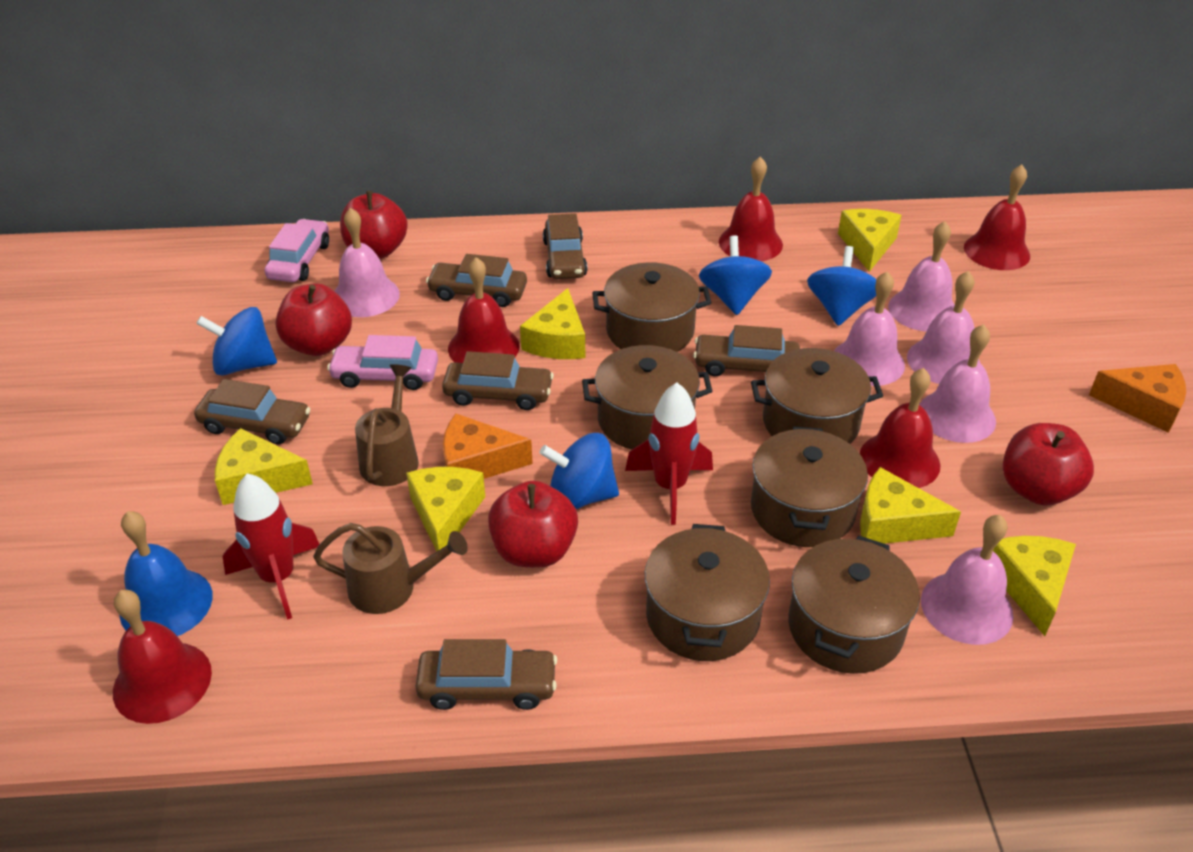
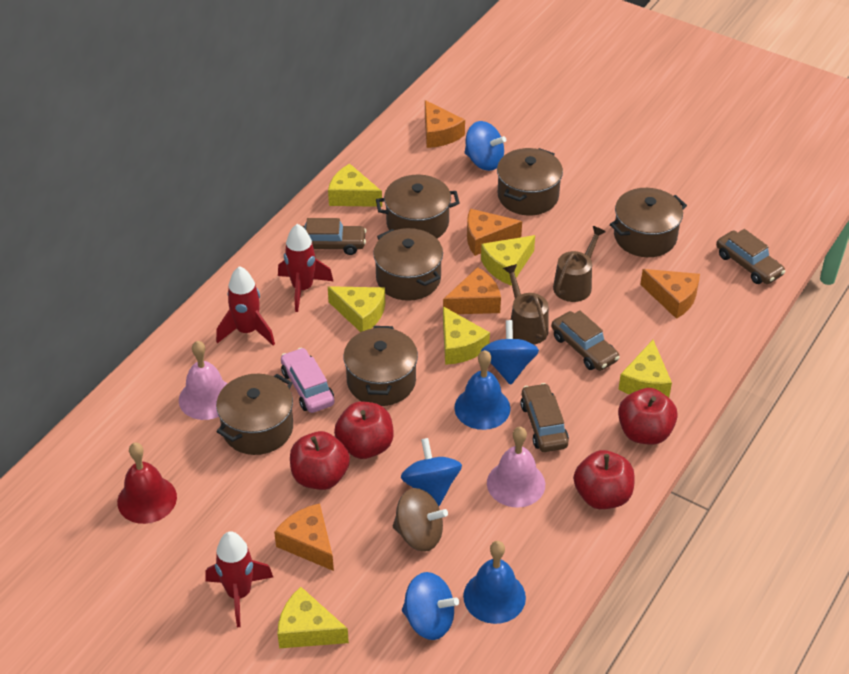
blue bell: 1 -> 2
brown car: 6 -> 4
brown spinning top: 0 -> 1
orange cheese: 2 -> 5
pink bell: 6 -> 2
pink car: 2 -> 1
red bell: 5 -> 1
red rocket: 2 -> 3

